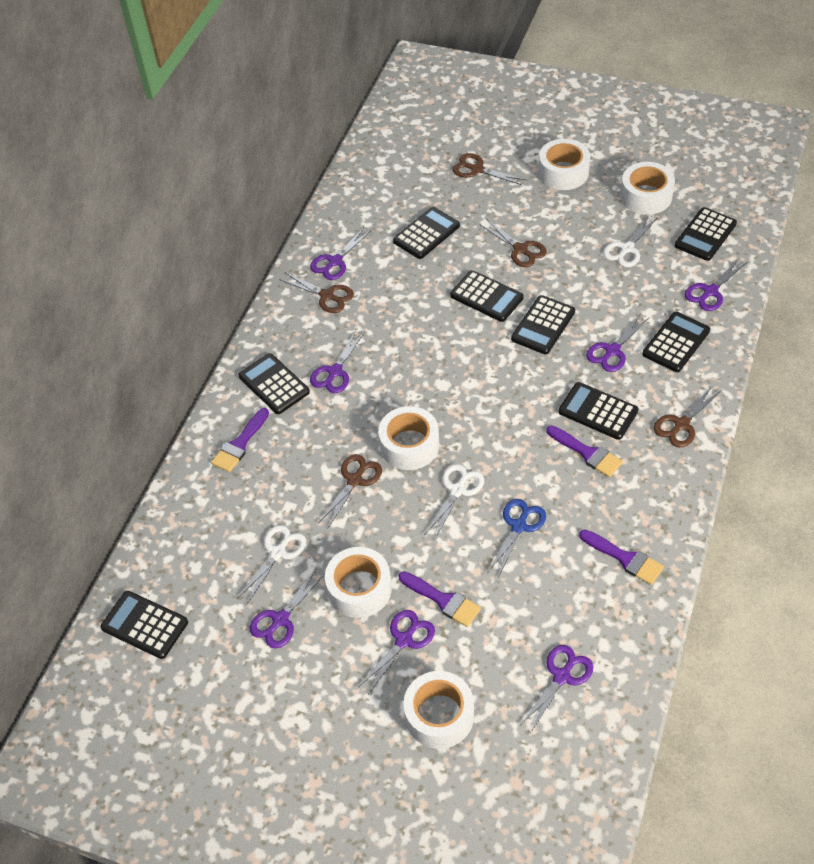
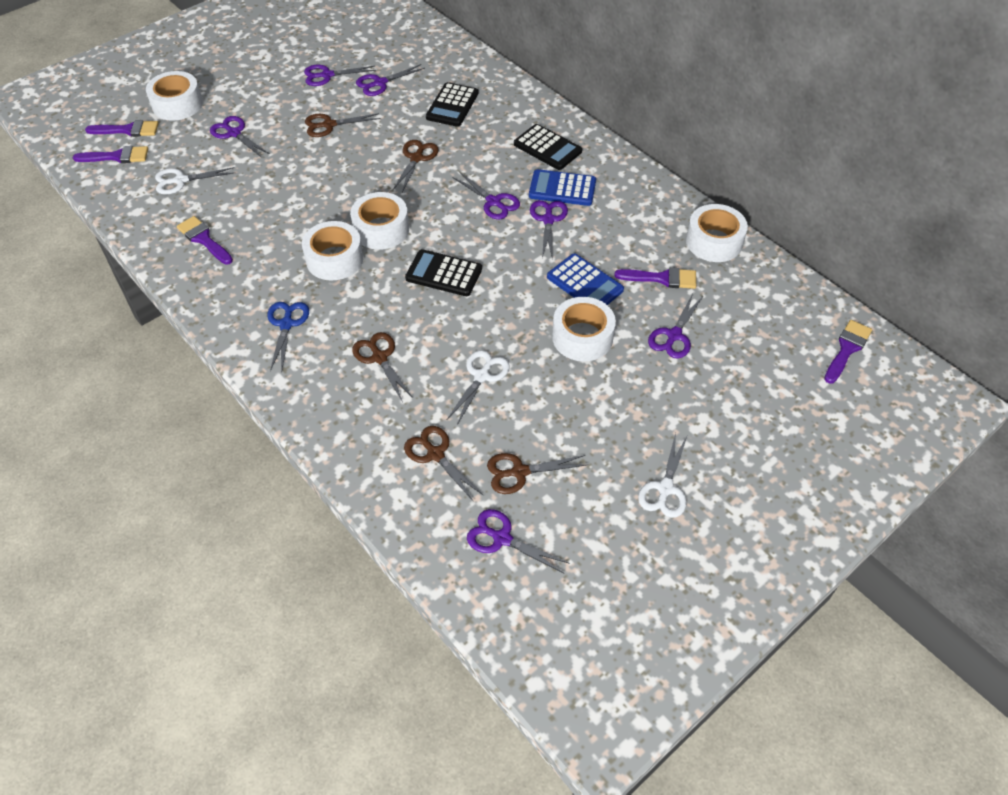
black calculator: 8 -> 3
blue calculator: 0 -> 2
purple brush: 4 -> 5

